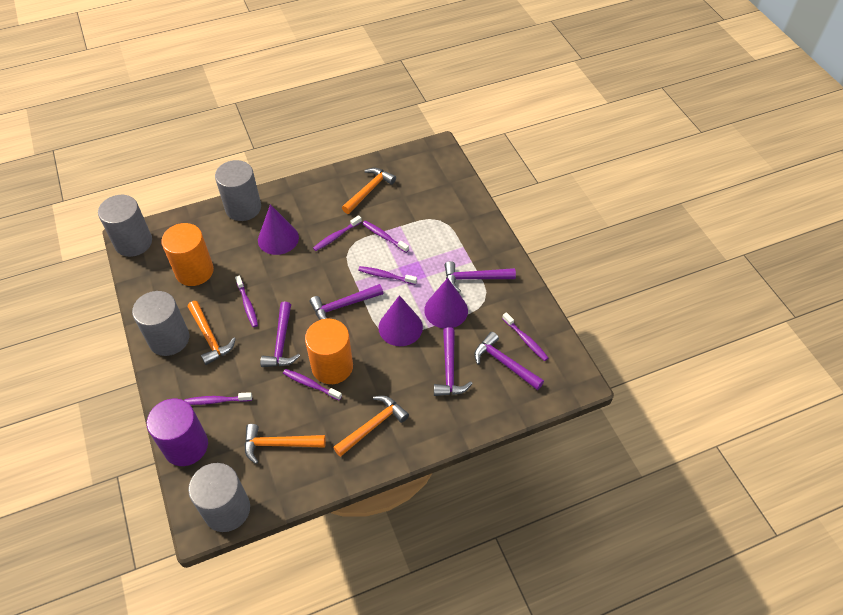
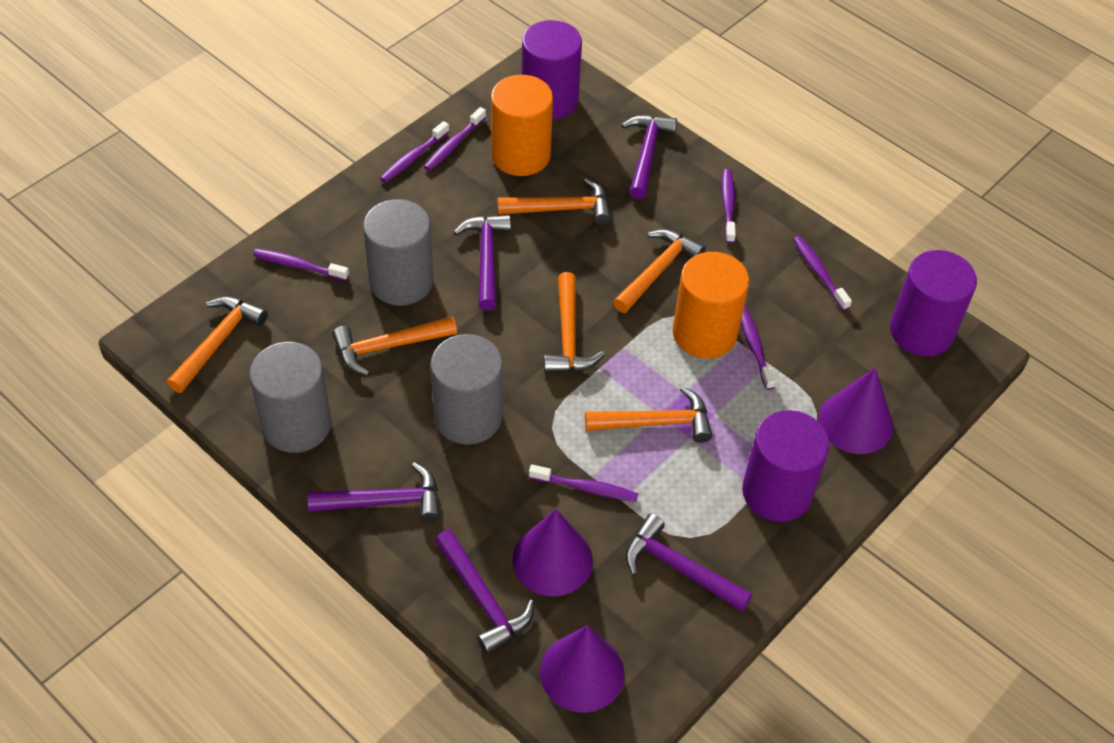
grey cylinder: 4 -> 3
orange hammer: 4 -> 6
purple cylinder: 1 -> 3

